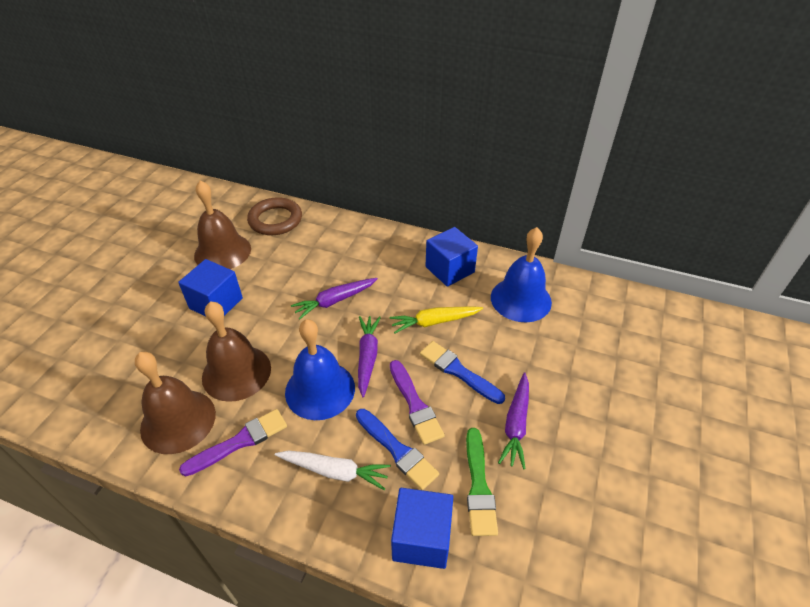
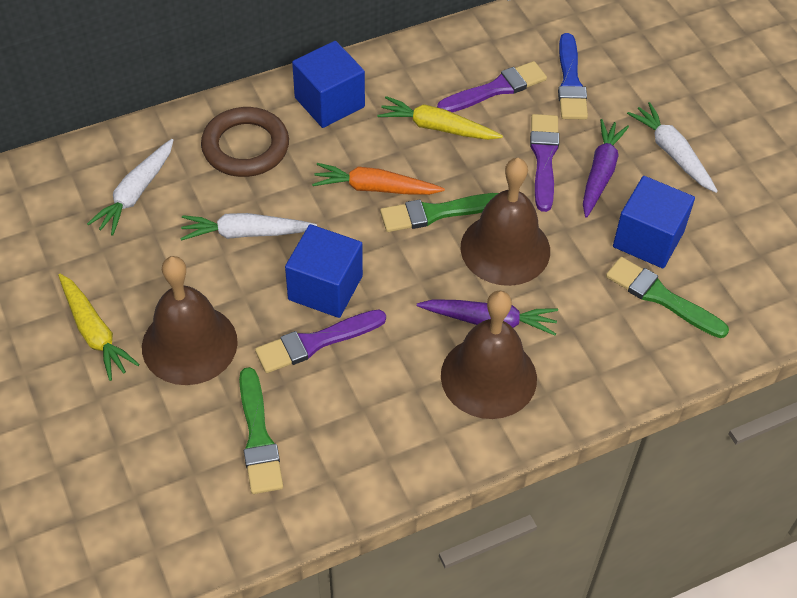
blue bell: 2 -> 0
blue brush: 2 -> 1
green brush: 1 -> 3
orange carrot: 0 -> 1
purple brush: 2 -> 3
purple carrot: 3 -> 2
white carrot: 1 -> 3
yellow carrot: 1 -> 2

